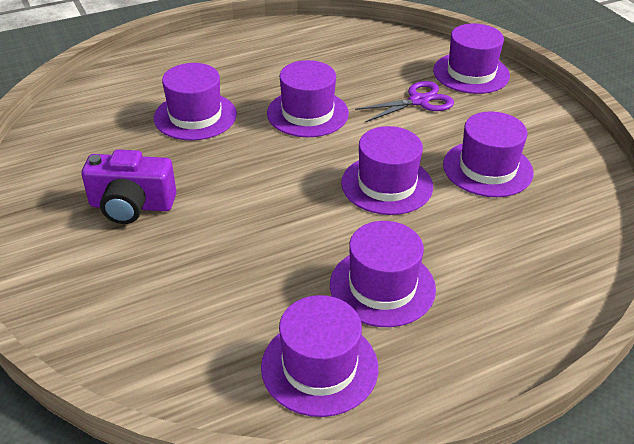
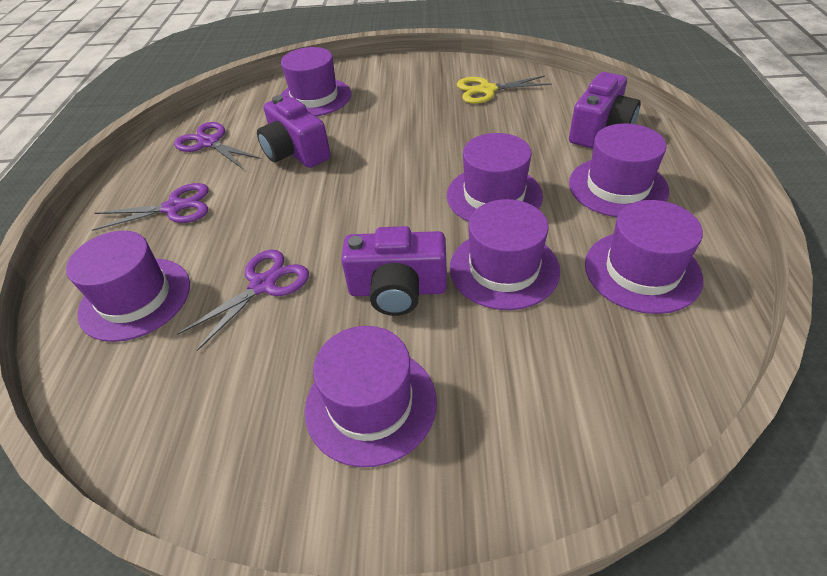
purple camera: 1 -> 3
purple scissors: 1 -> 3
yellow scissors: 0 -> 1

